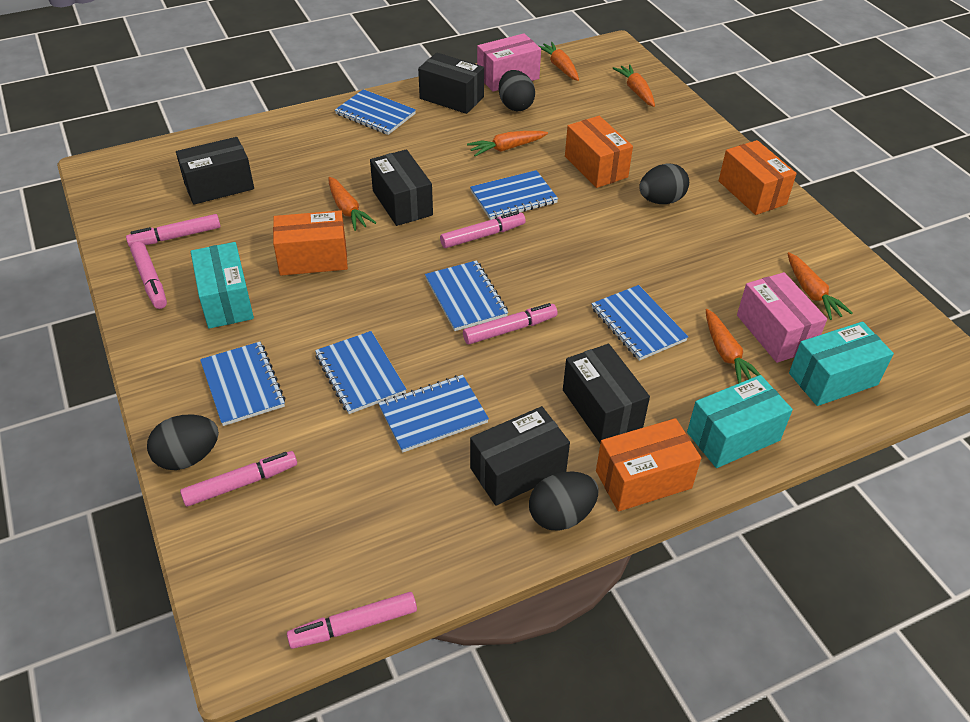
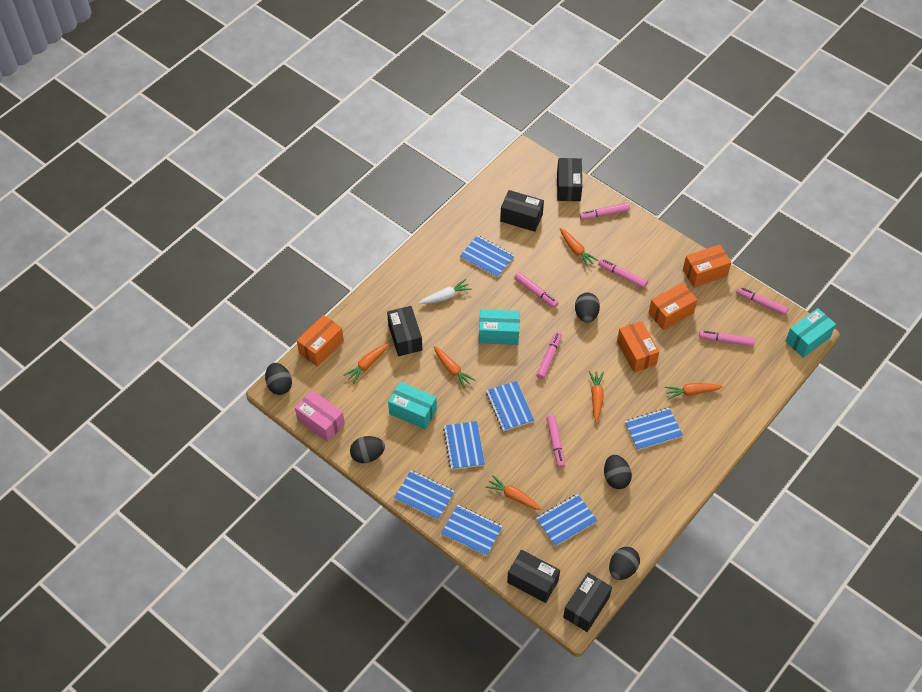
black egg: 4 -> 5
pink box: 2 -> 1
pink marker: 6 -> 7
white carrot: 0 -> 1

